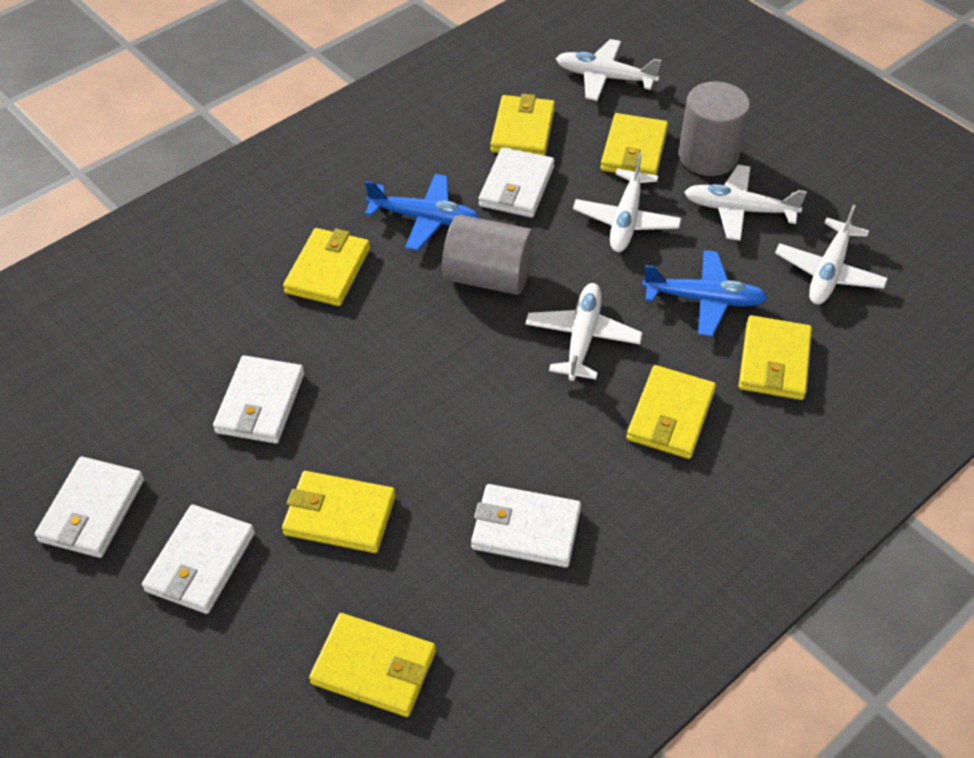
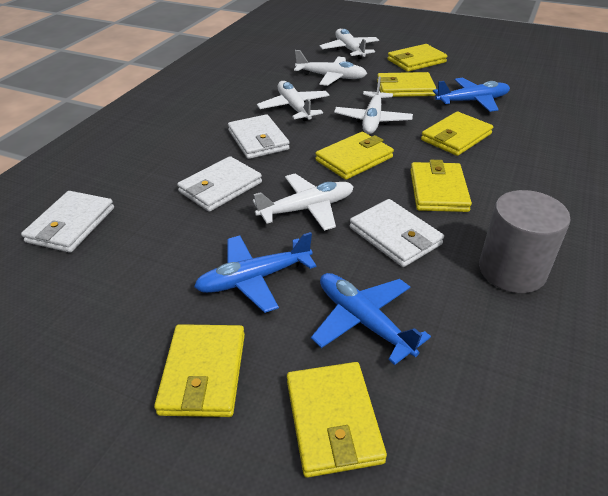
blue plane: 2 -> 3
grey cylinder: 2 -> 1
white wallet: 5 -> 4

